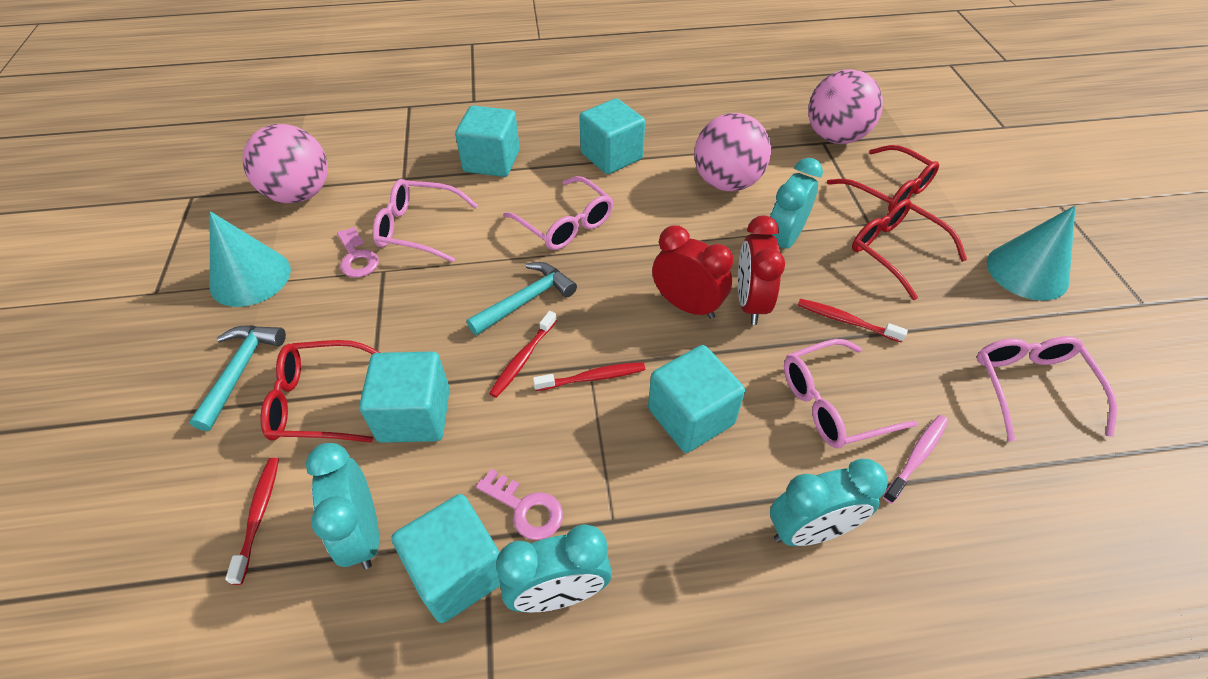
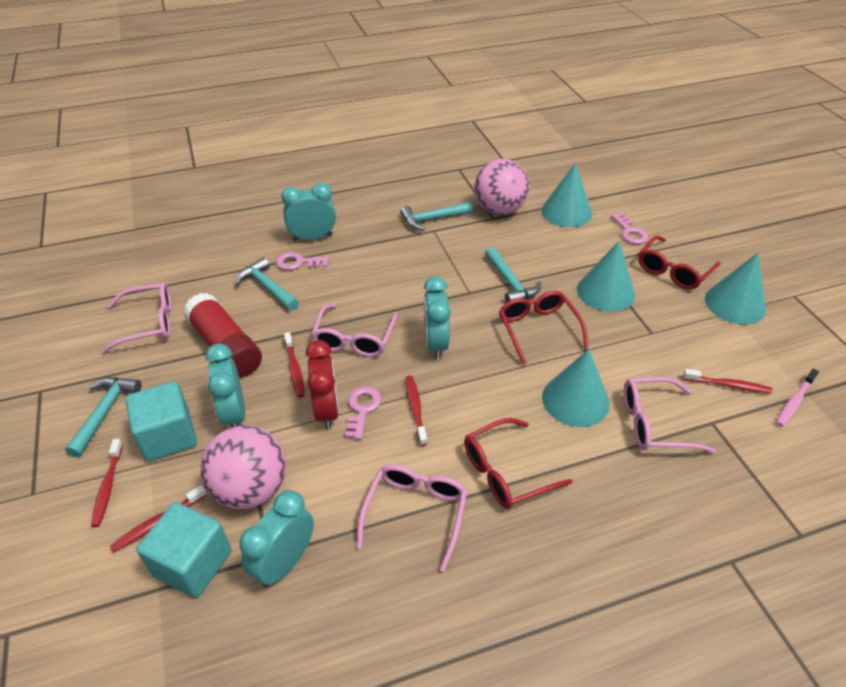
pink ball: 3 -> 2
pink key: 2 -> 3
red clock: 2 -> 1
red glue stick: 0 -> 1
red toothbrush: 4 -> 5
turquoise cone: 2 -> 4
turquoise cube: 5 -> 2
turquoise hammer: 2 -> 4

